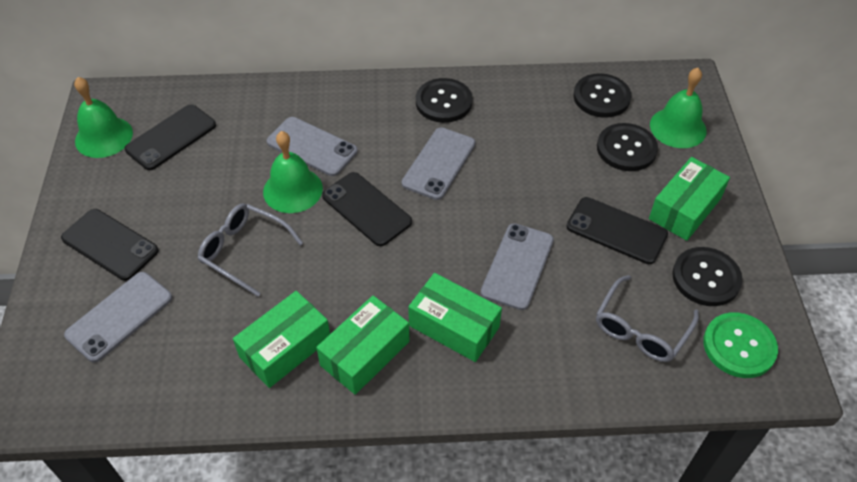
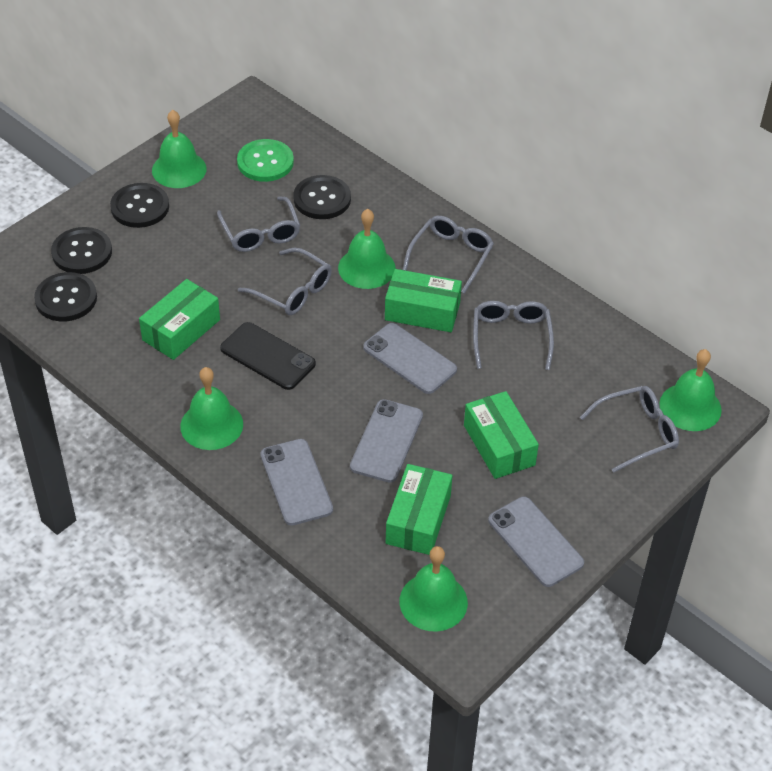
black phone: 4 -> 1
green bell: 3 -> 5
grey glasses: 2 -> 5

